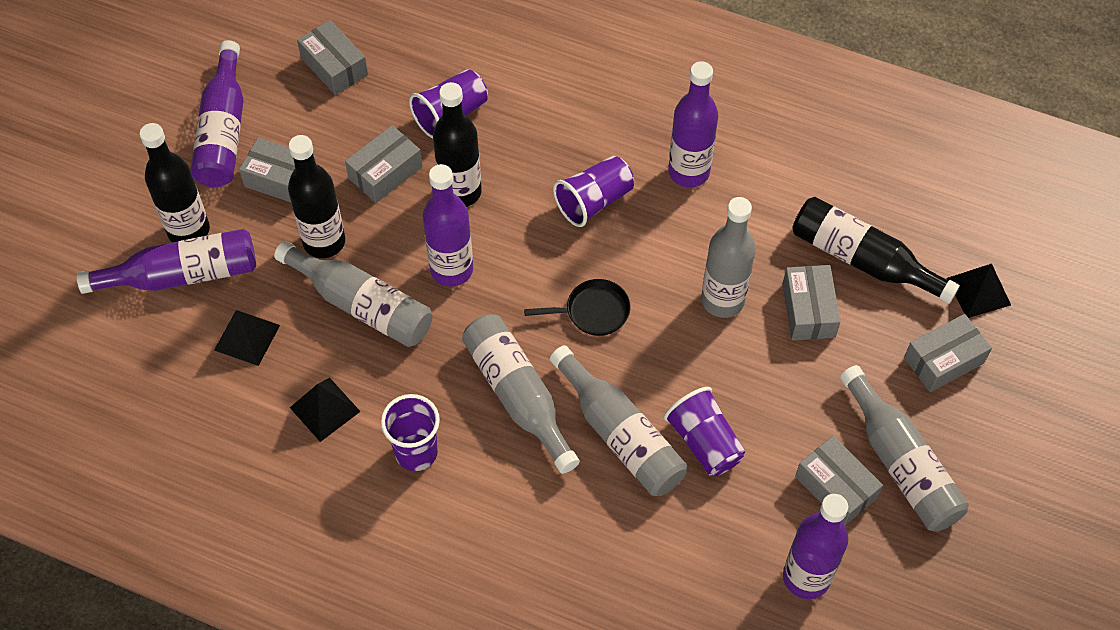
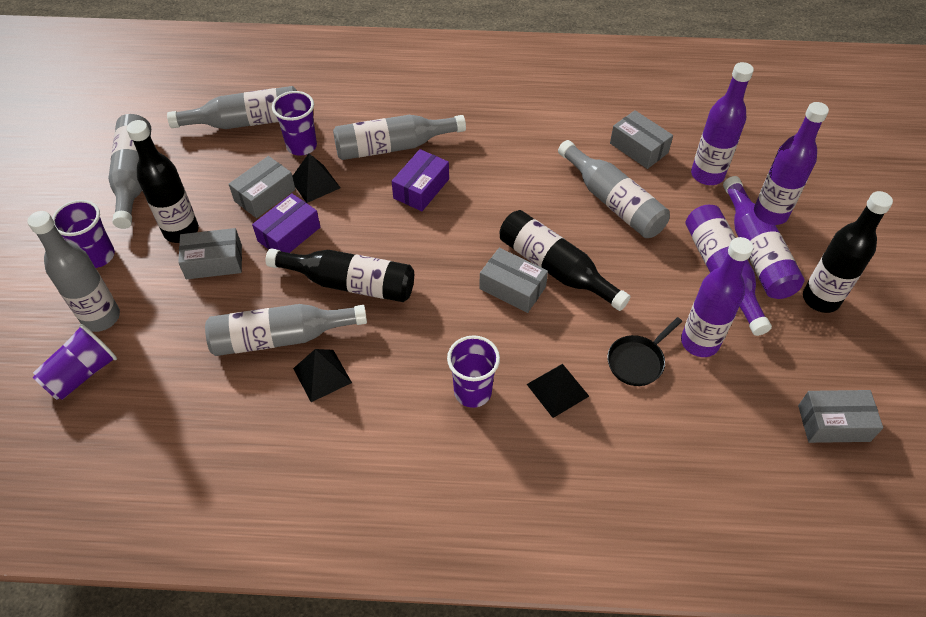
grey bottle: 5 -> 6
grey box: 6 -> 5
purple box: 0 -> 2

